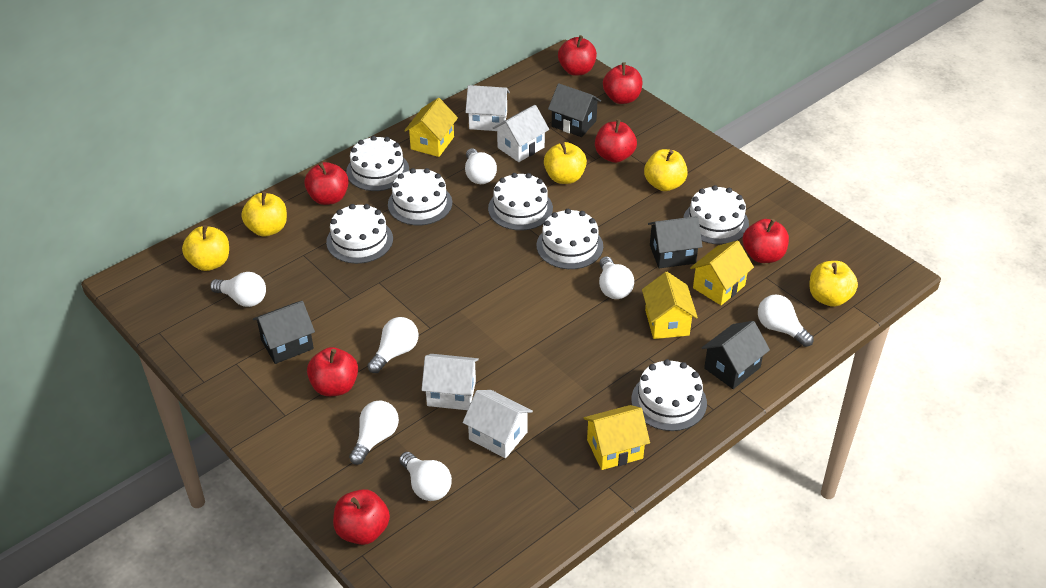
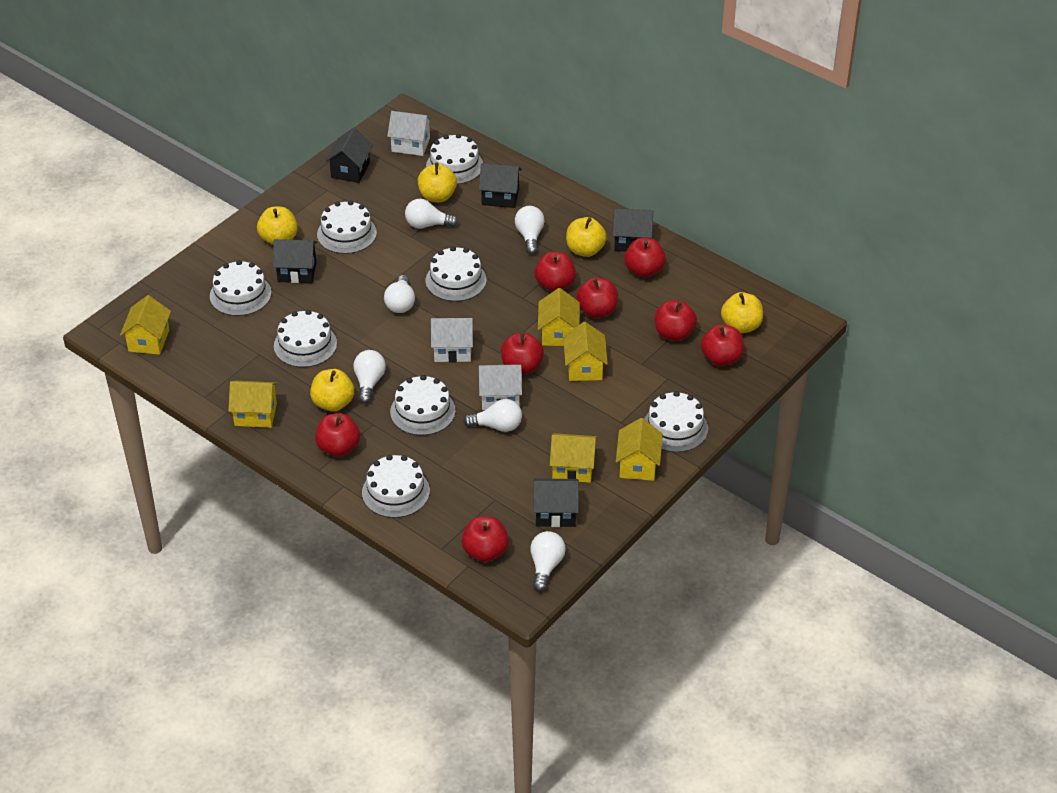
black house: 4 -> 5
red apple: 7 -> 8
white cake: 7 -> 8
white house: 4 -> 3
white light bulb: 7 -> 6
yellow house: 4 -> 6

